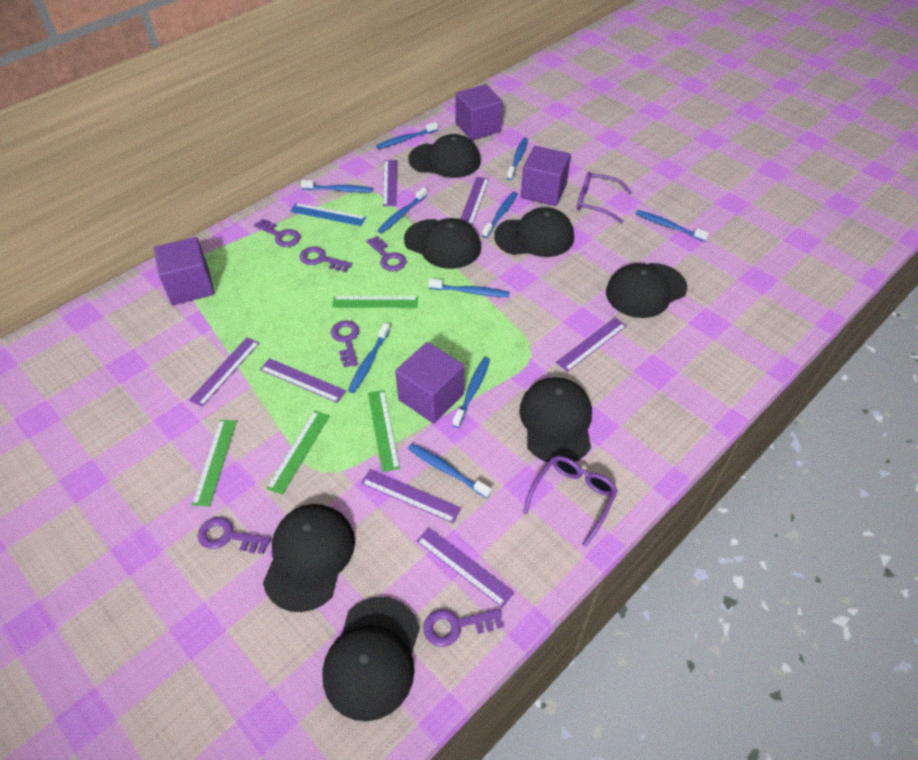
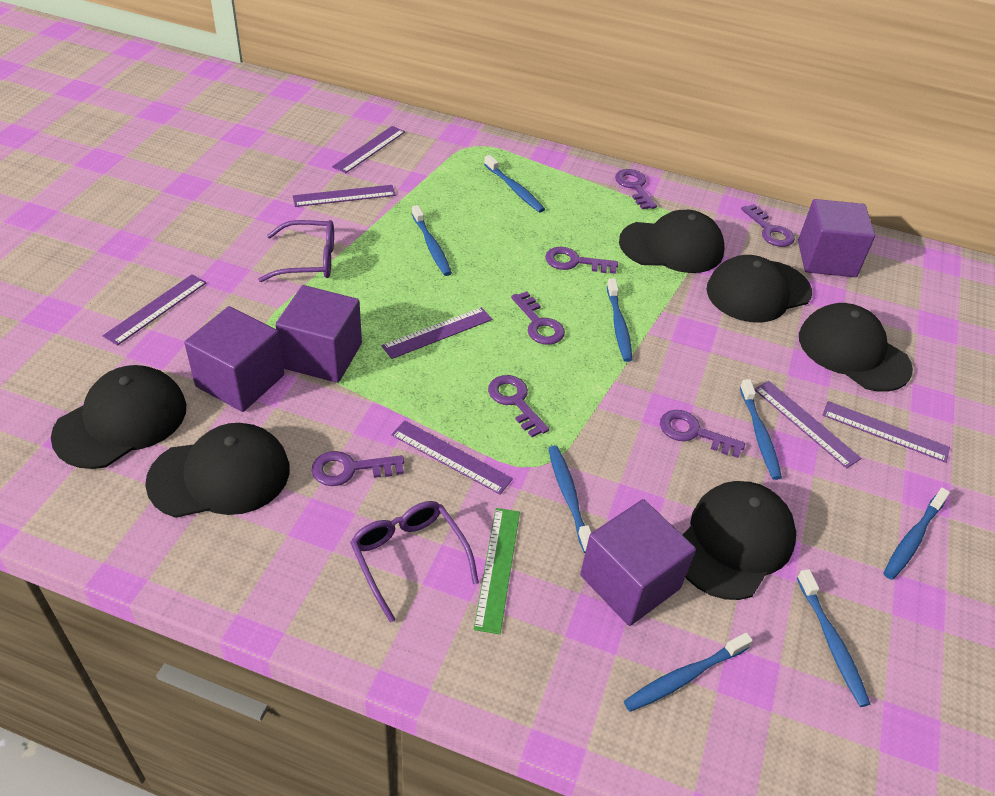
black cap: 7 -> 6
blue ruler: 1 -> 0
blue toothbrush: 10 -> 8
green ruler: 4 -> 1
purple key: 6 -> 7

